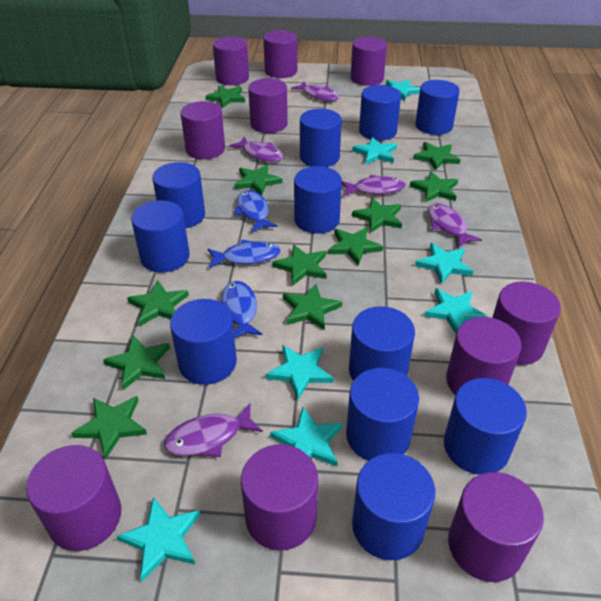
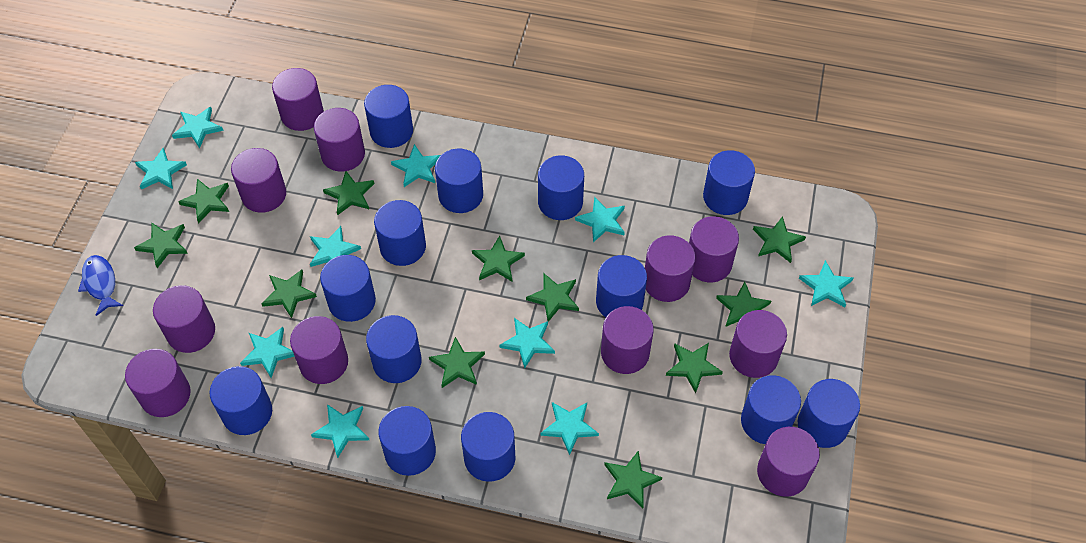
blue cylinder: 11 -> 13
blue fish: 3 -> 1
purple cylinder: 10 -> 11
purple fish: 5 -> 0
turquoise star: 7 -> 10

